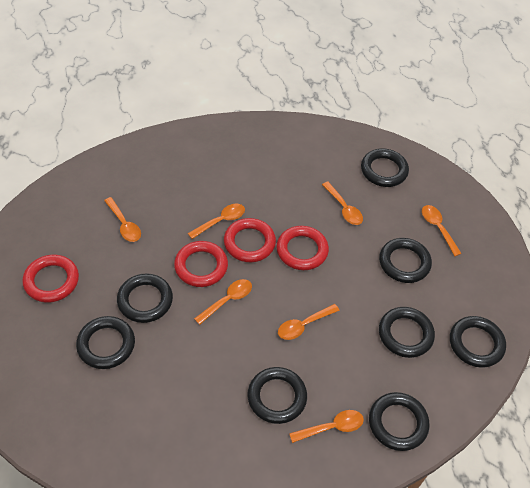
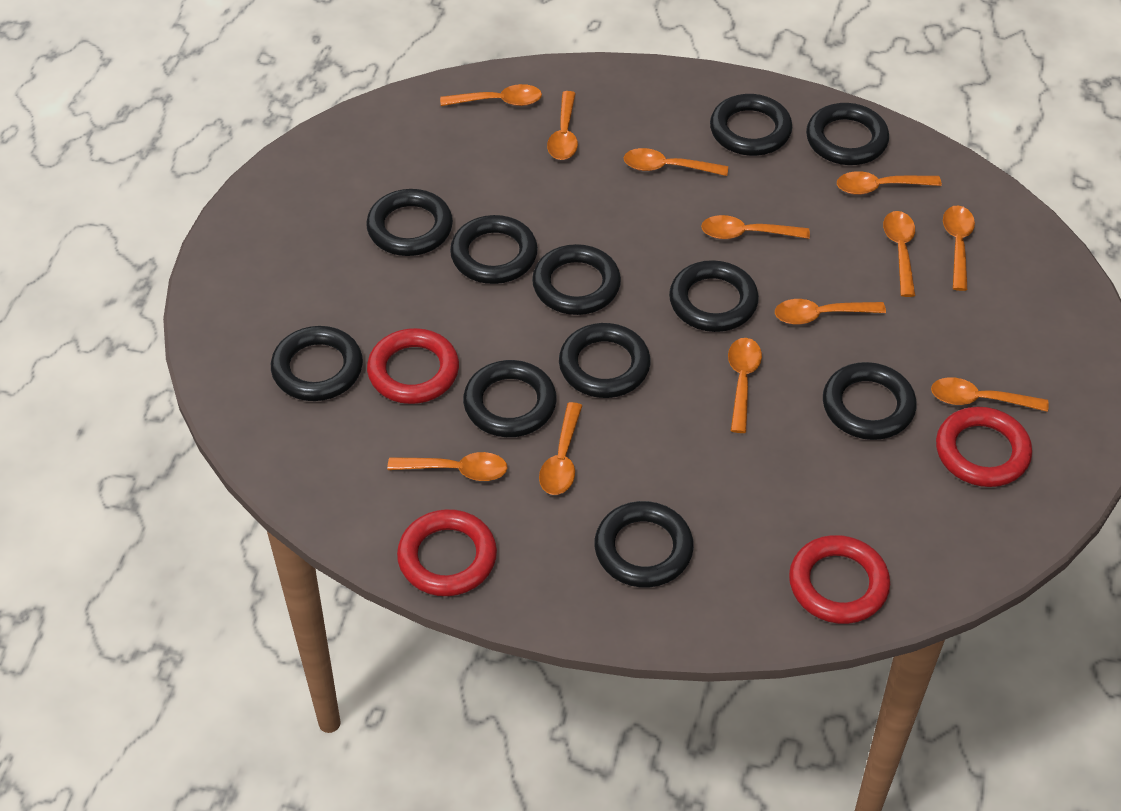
black ring: 8 -> 11
orange spoon: 7 -> 12

